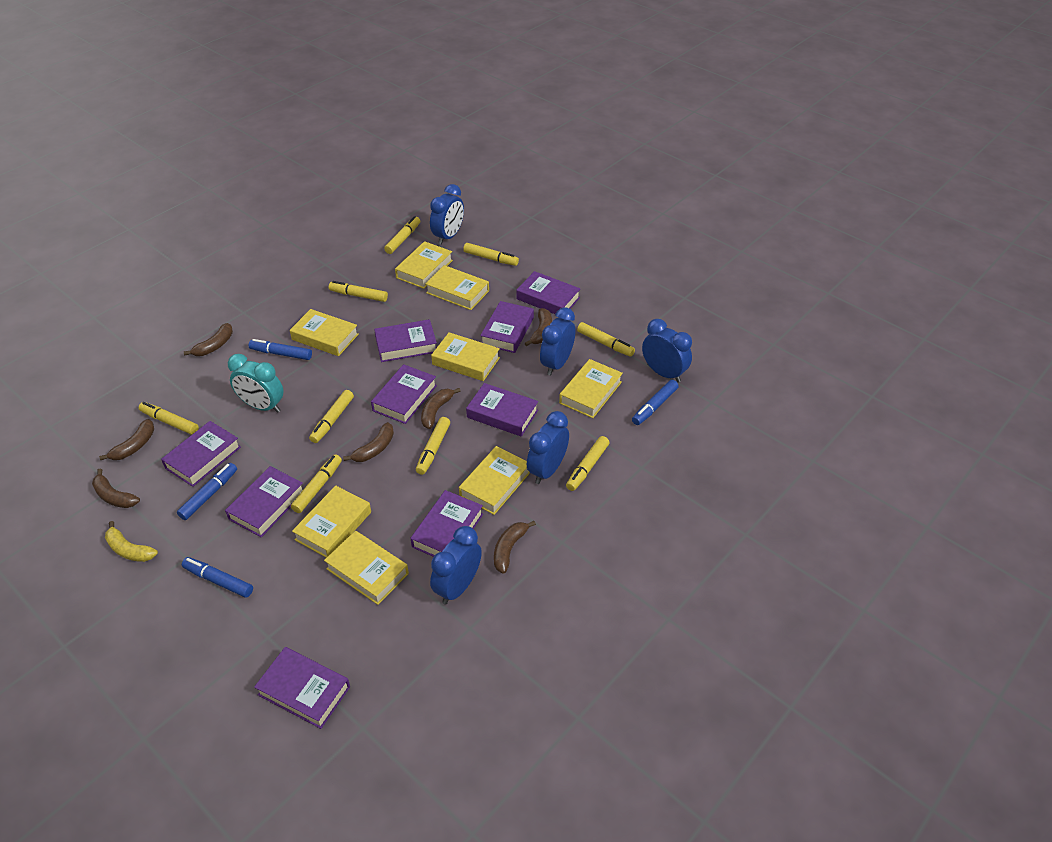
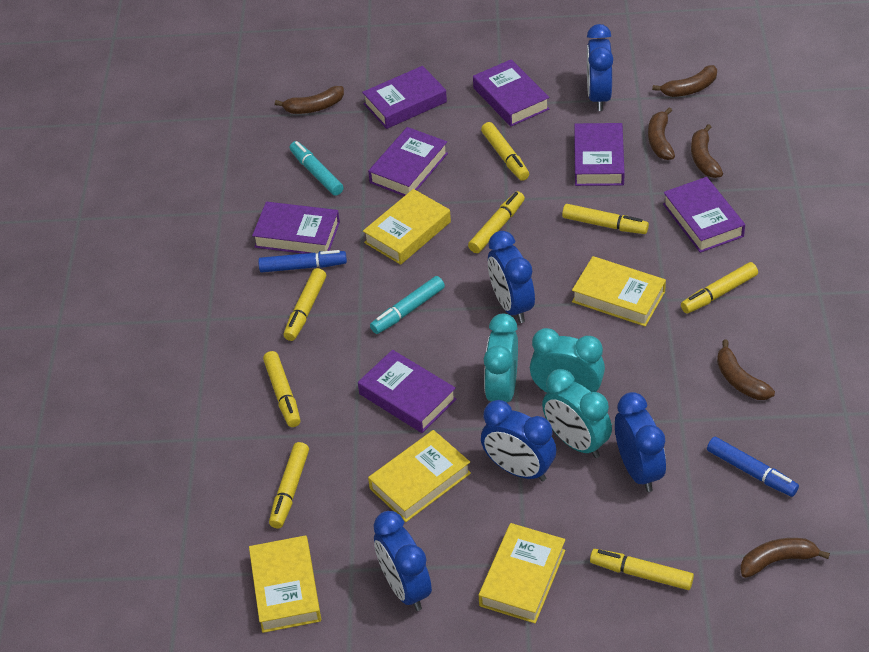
blue marker: 4 -> 2
brown banana: 7 -> 6
purple book: 9 -> 7
turquoise clock: 1 -> 3
turquoise marker: 0 -> 2
yellow banana: 1 -> 0
yellow book: 8 -> 5
yellow marker: 9 -> 8

